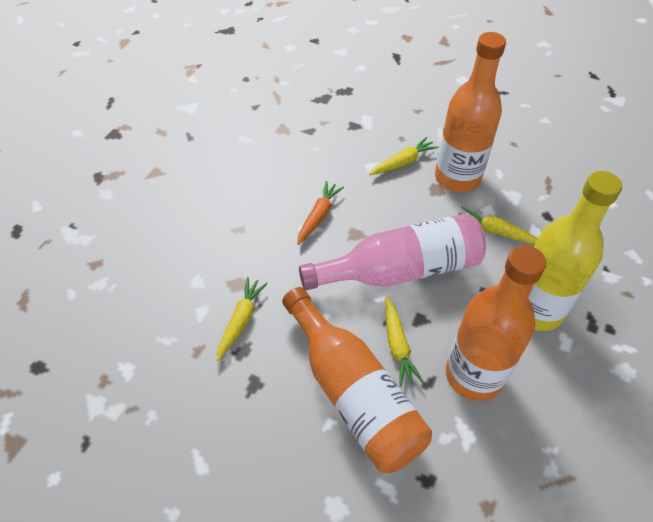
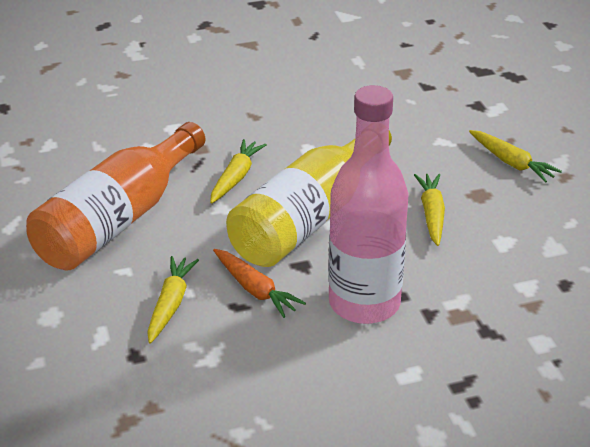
orange bottle: 3 -> 1

